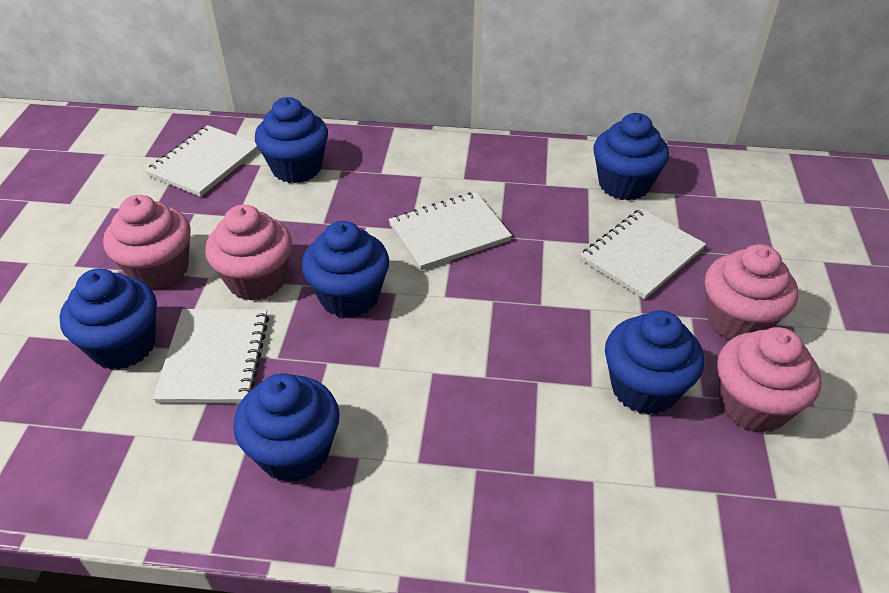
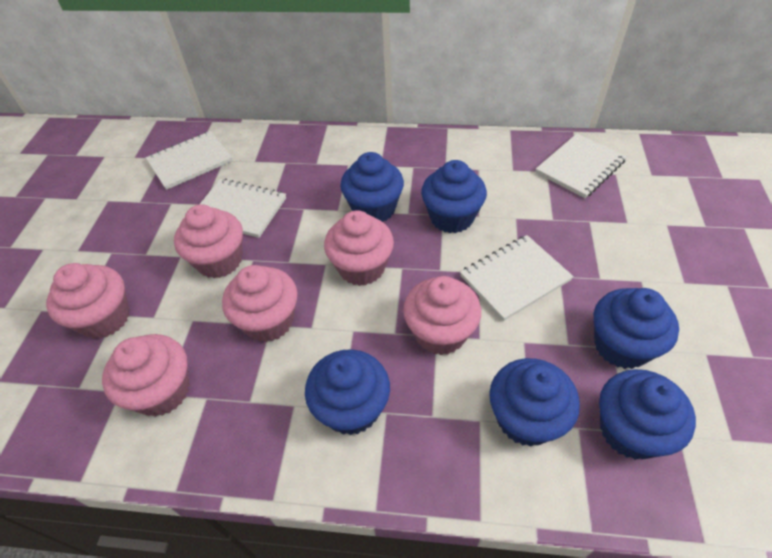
pink cupcake: 4 -> 6

